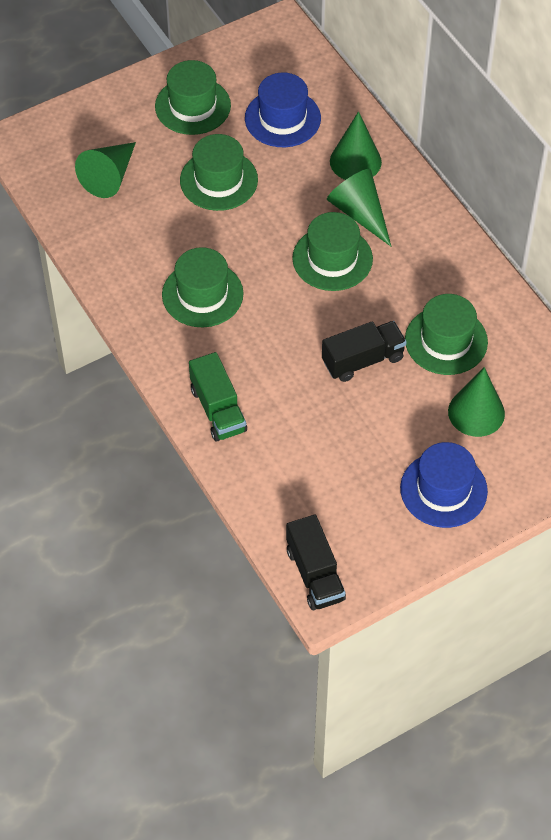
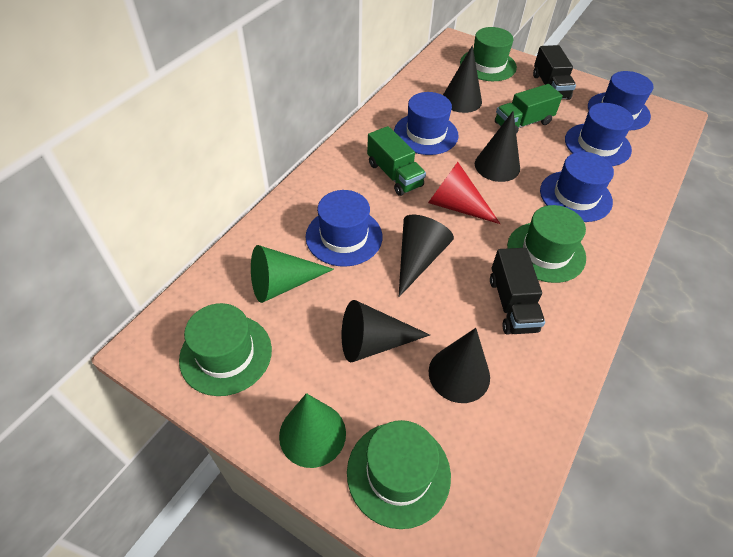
black cone: 0 -> 5
blue hat: 2 -> 5
green cone: 4 -> 2
green hat: 5 -> 4
green truck: 1 -> 2
red cone: 0 -> 1

